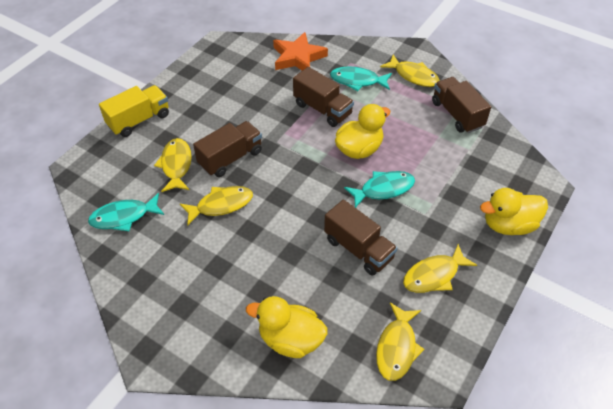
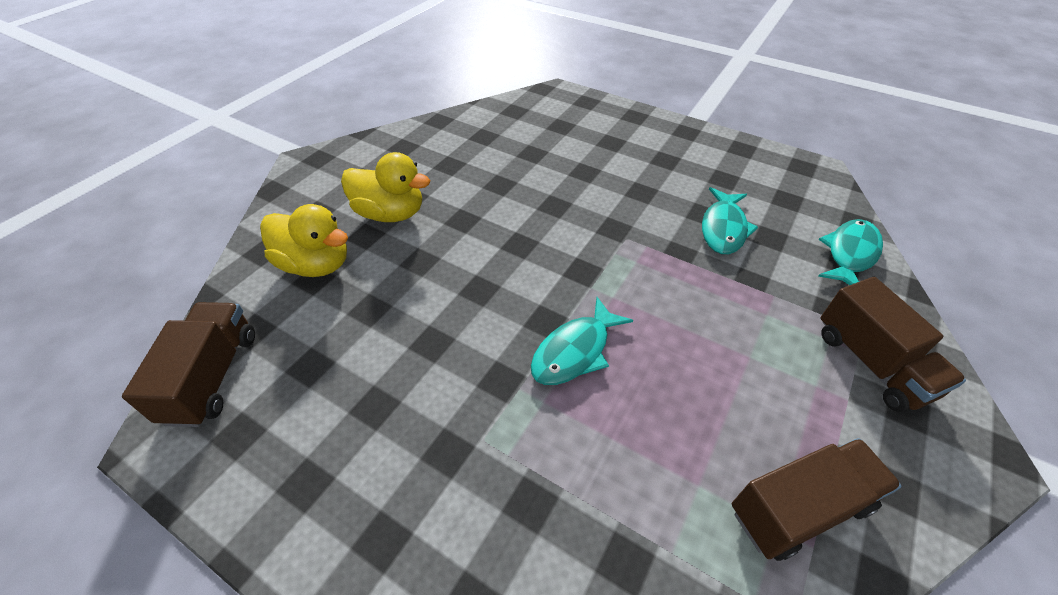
brown truck: 4 -> 3
orange star: 1 -> 0
yellow duck: 3 -> 2
yellow fish: 5 -> 0
yellow truck: 1 -> 0

